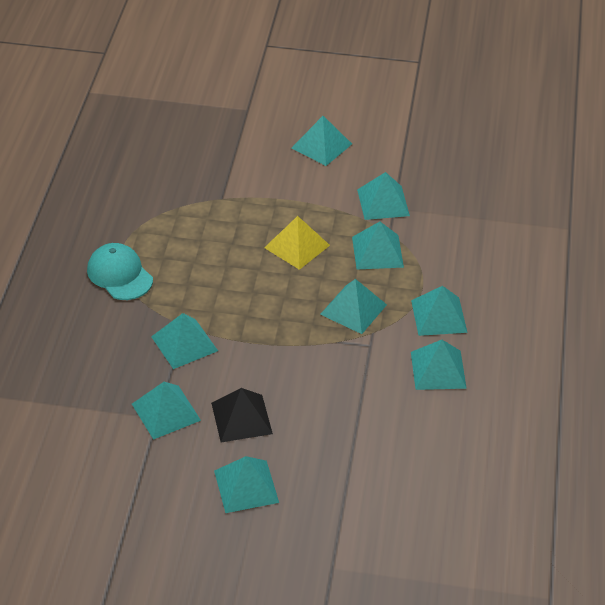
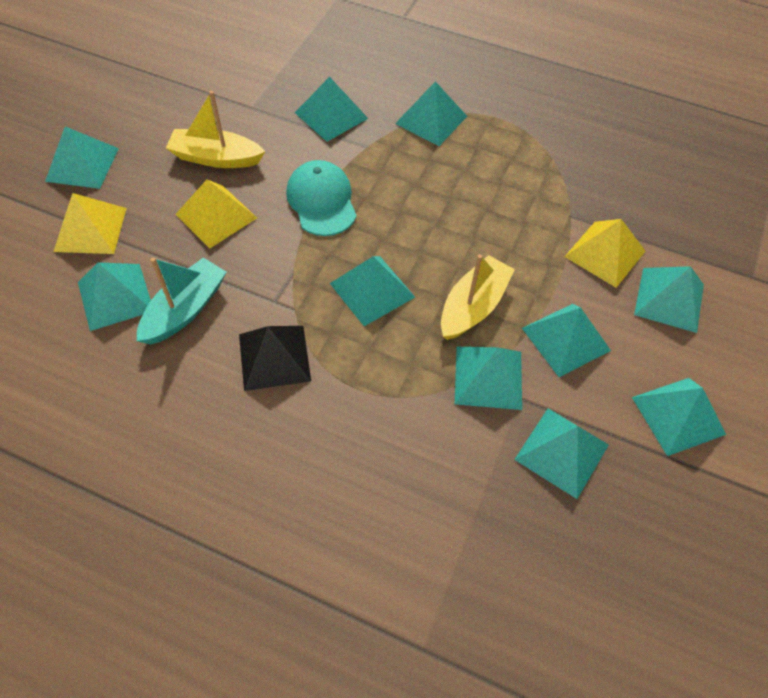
turquoise boat: 0 -> 1
turquoise pyramid: 9 -> 10
yellow boat: 0 -> 2
yellow pyramid: 1 -> 3

